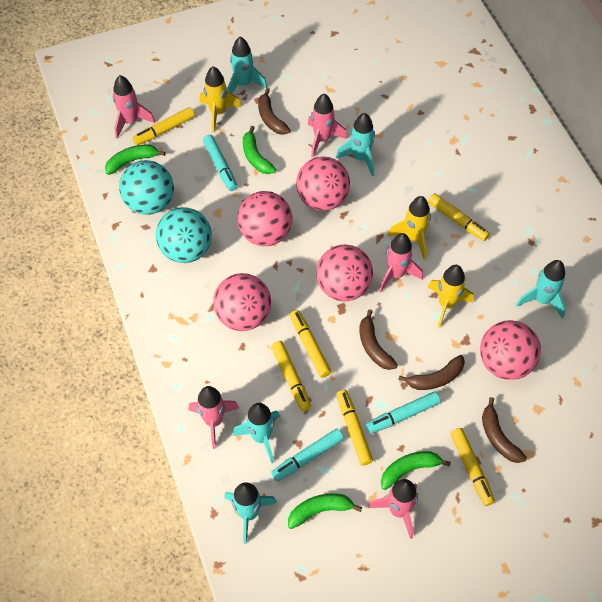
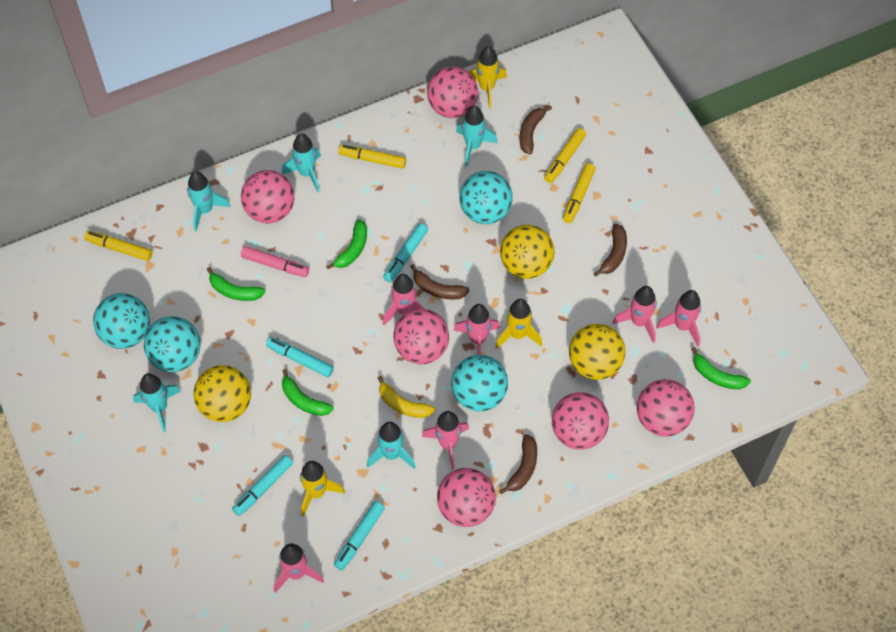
pink ball: 5 -> 6
pink marker: 0 -> 1
pink rocket: 5 -> 6
turquoise ball: 2 -> 4
turquoise marker: 3 -> 4
yellow ball: 0 -> 3
yellow banana: 0 -> 1
yellow marker: 6 -> 4

